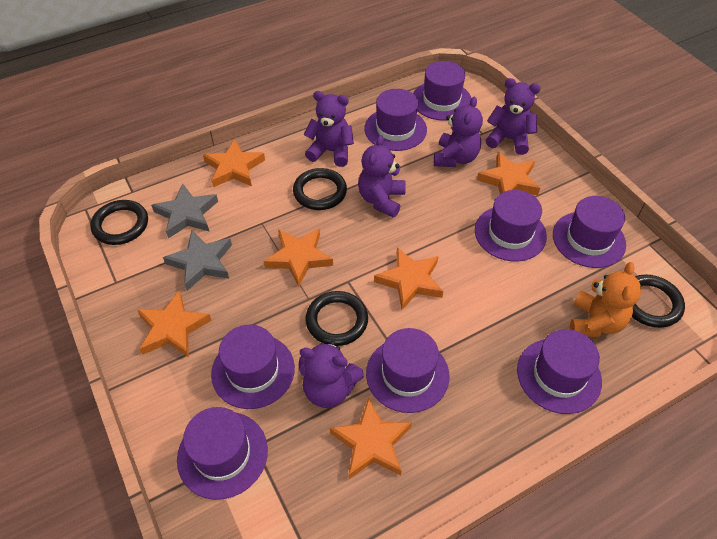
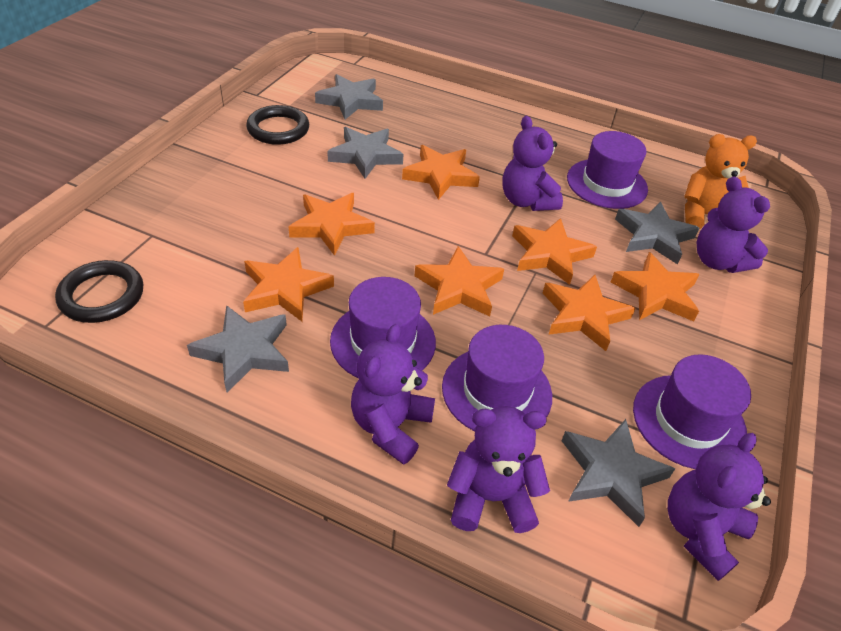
black ring: 4 -> 2
grey star: 2 -> 5
orange star: 6 -> 7
purple hat: 8 -> 4

